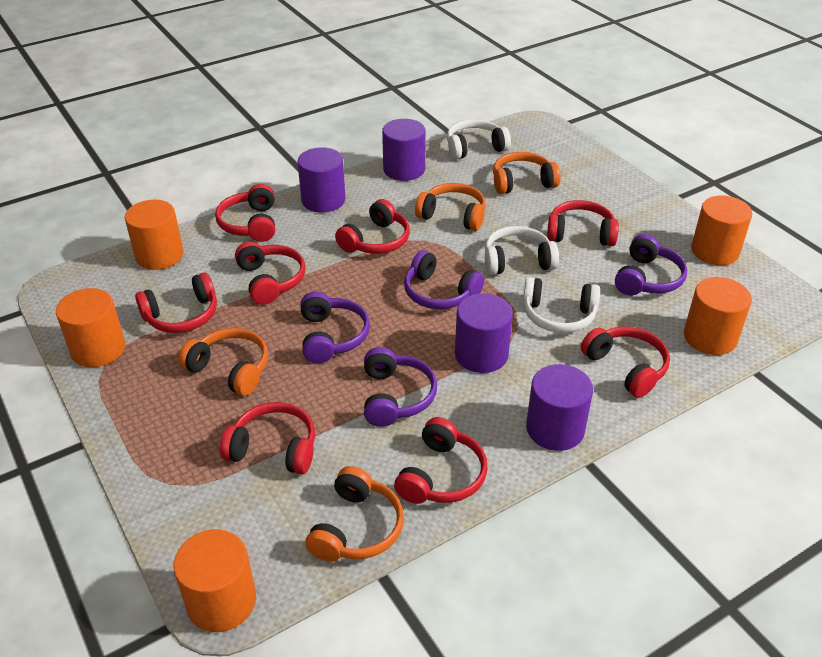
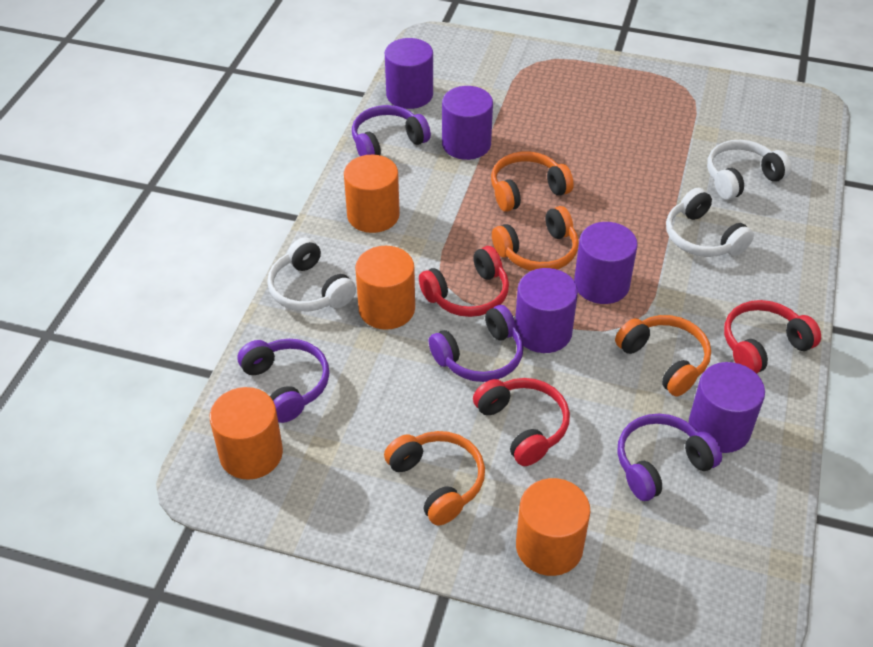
orange cylinder: 5 -> 4
purple cylinder: 4 -> 5
red headphones: 8 -> 3

